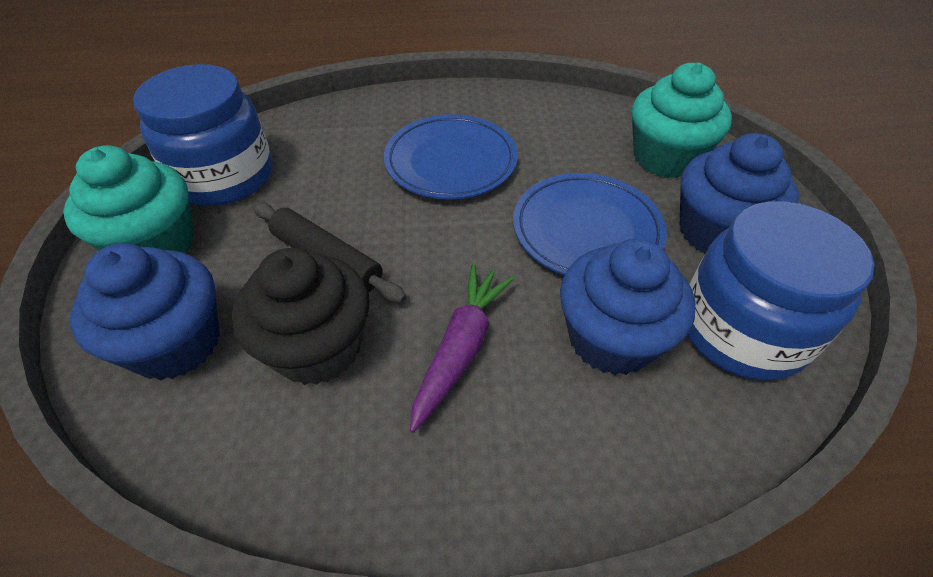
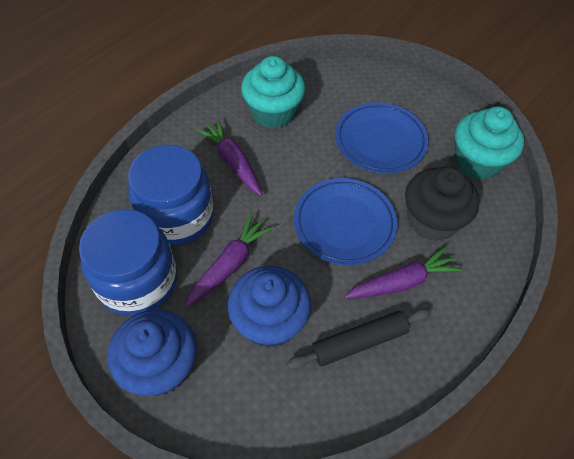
blue cupcake: 3 -> 2
purple carrot: 1 -> 3

